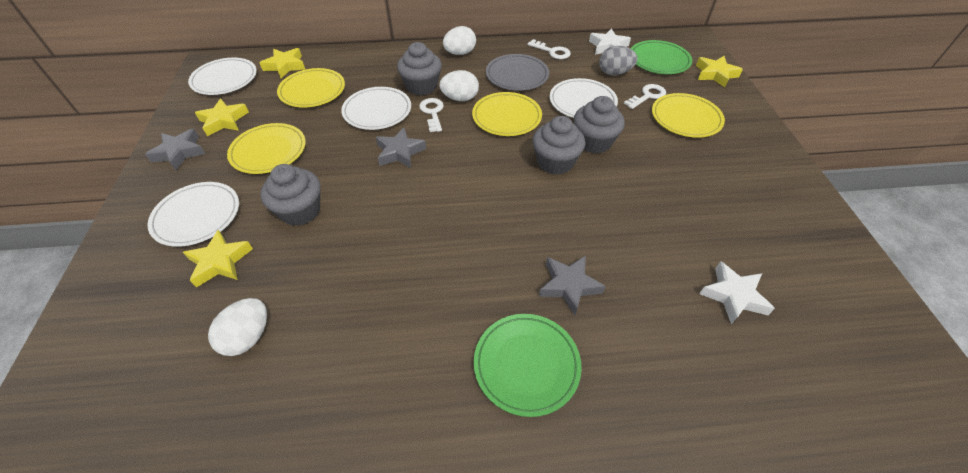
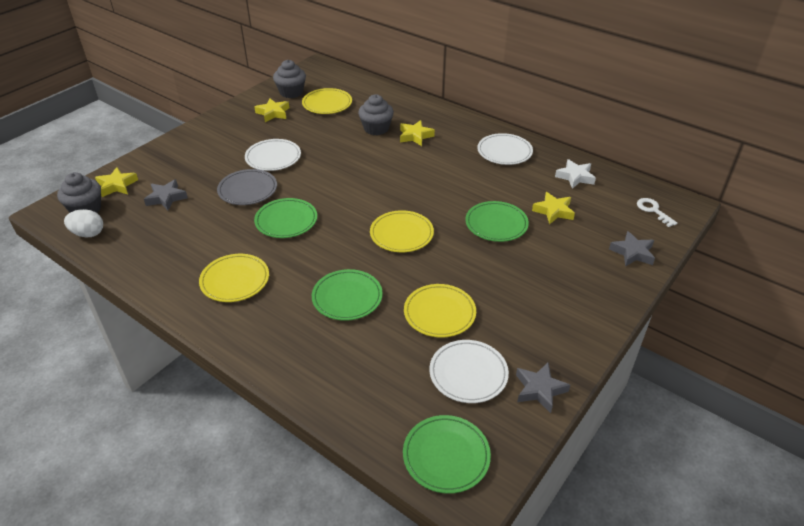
green plate: 2 -> 4
grey cupcake: 4 -> 3
grey egg: 1 -> 0
white egg: 3 -> 1
white key: 3 -> 1
white plate: 4 -> 3
white star: 2 -> 1

